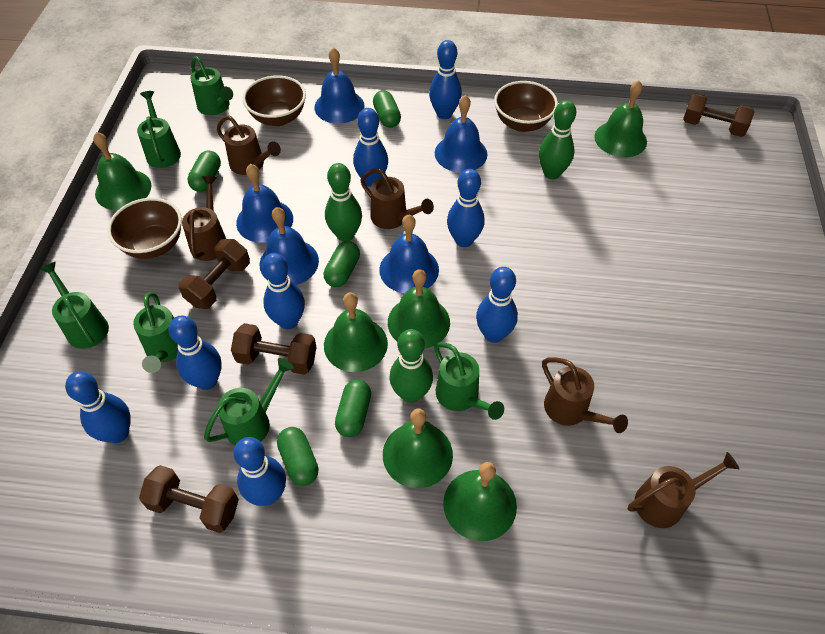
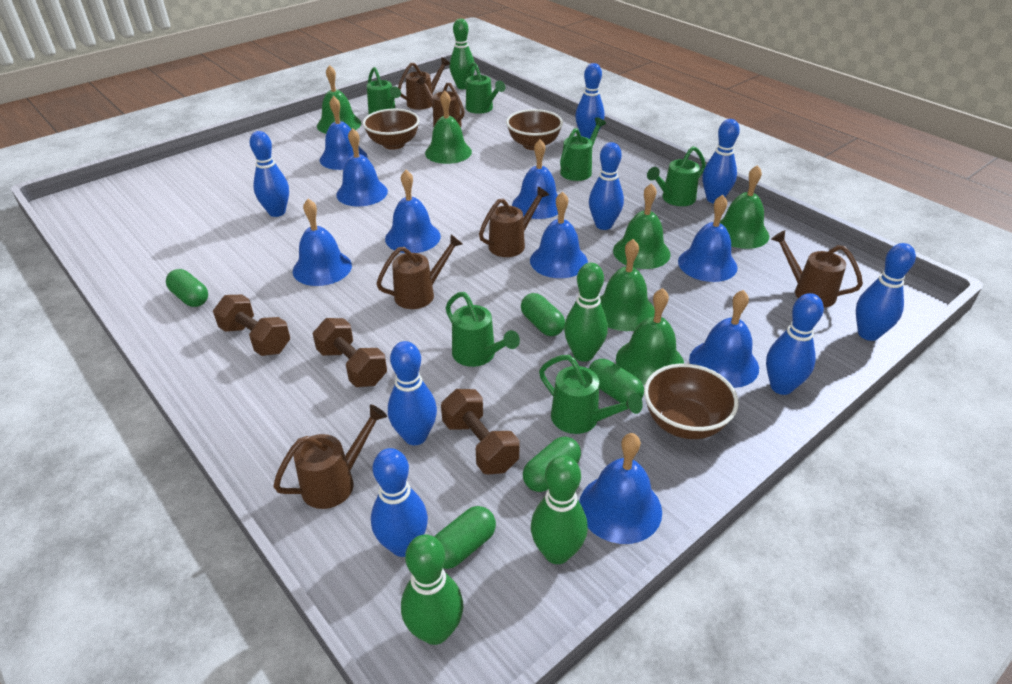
blue bell: 5 -> 9
brown dumbbell: 4 -> 3
brown watering can: 5 -> 6
green bowling pin: 3 -> 4

